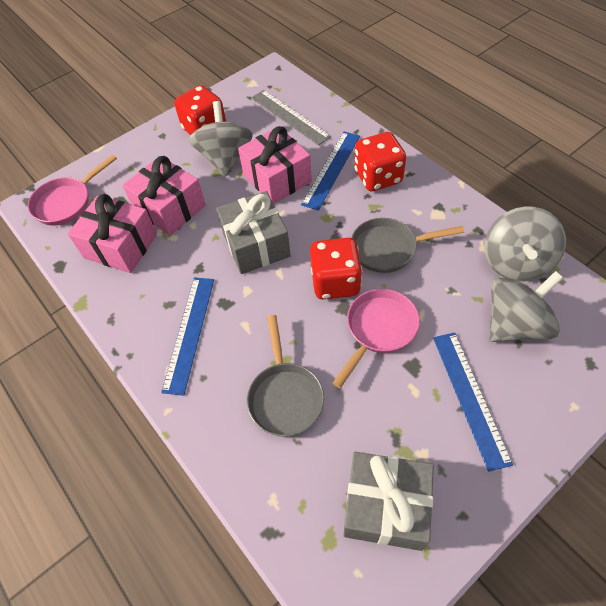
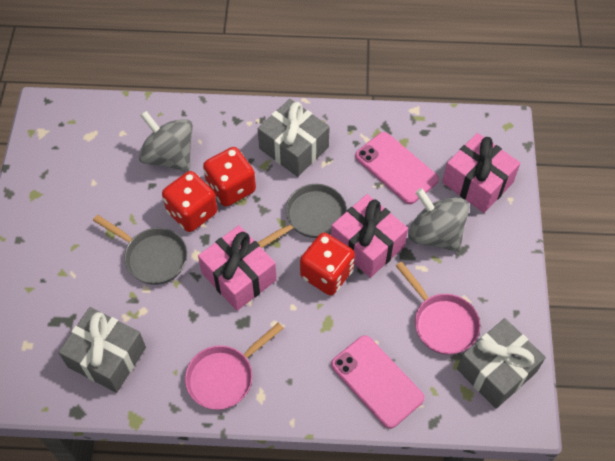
blue ruler: 3 -> 0
grey gift: 2 -> 3
grey ruler: 1 -> 0
grey spinning top: 3 -> 2
pink phone: 0 -> 2

